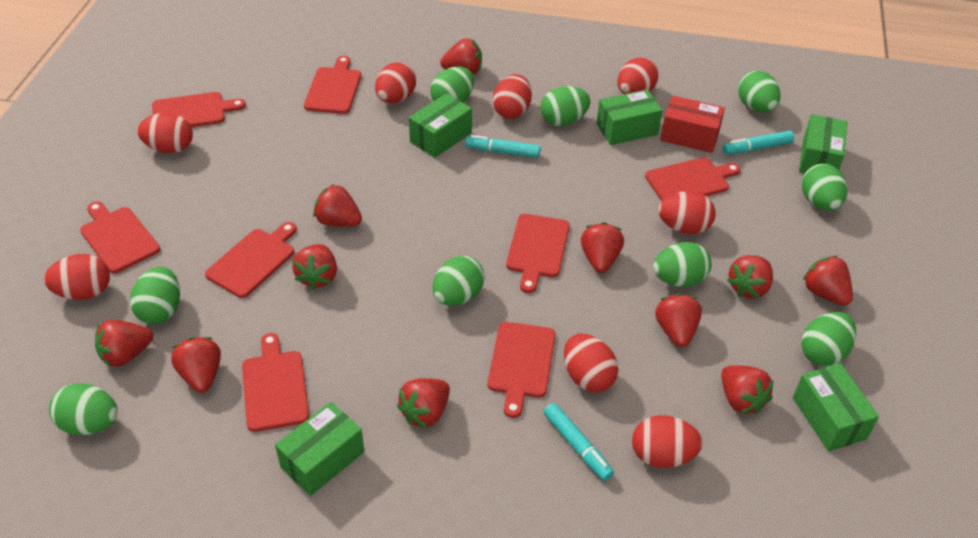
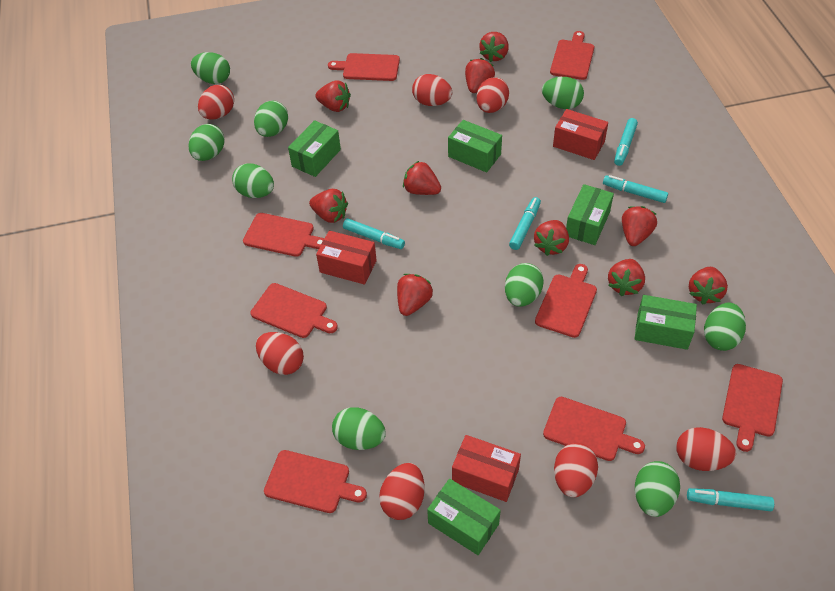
red box: 1 -> 3
red egg: 8 -> 7
red strawberry: 11 -> 10
turquoise marker: 3 -> 5

